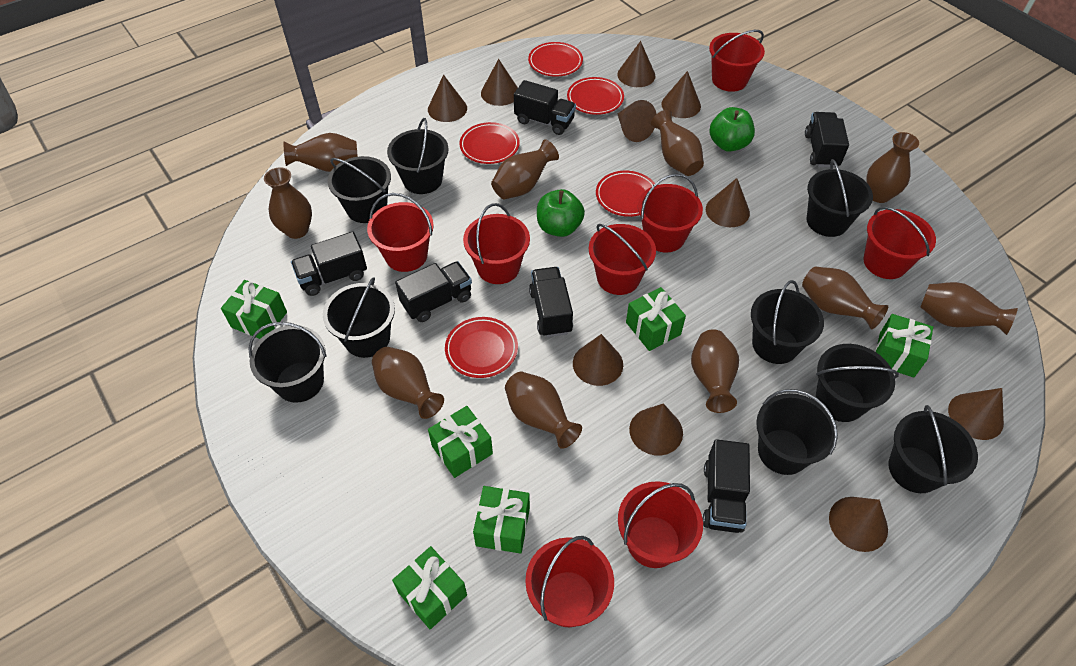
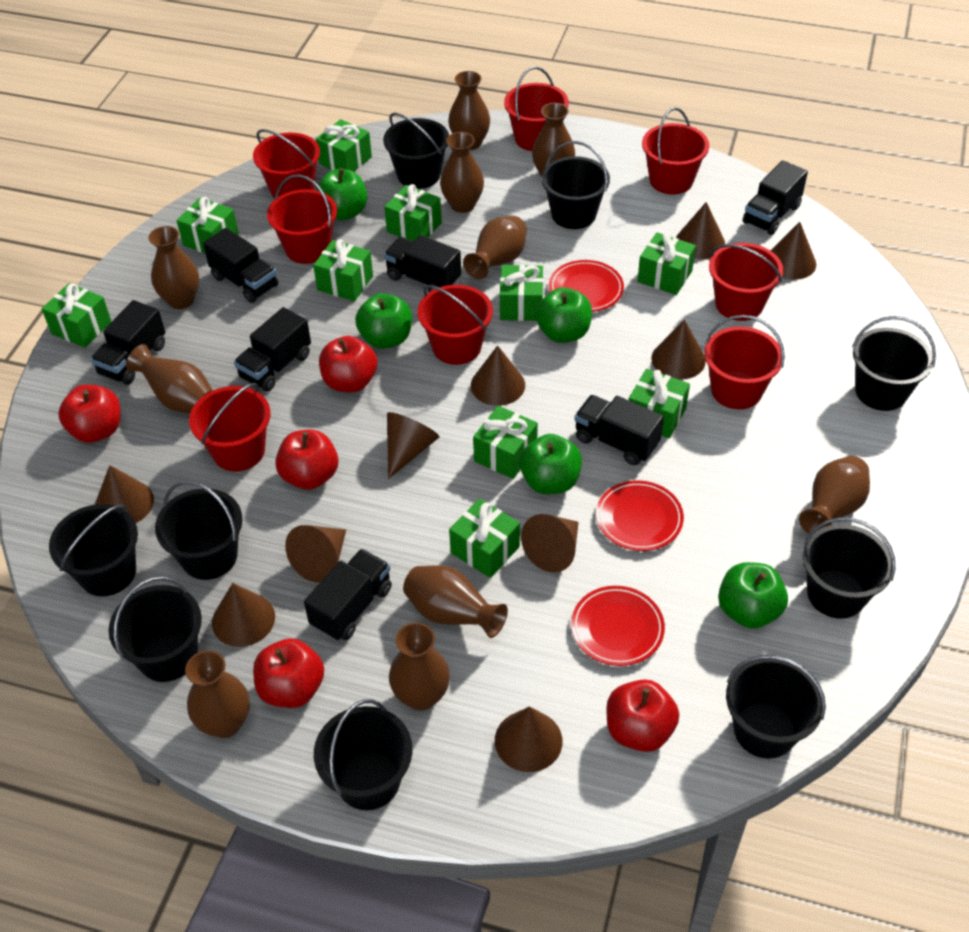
black truck: 6 -> 7
green apple: 2 -> 5
green gift: 6 -> 10
red apple: 0 -> 5
red plate: 5 -> 3

